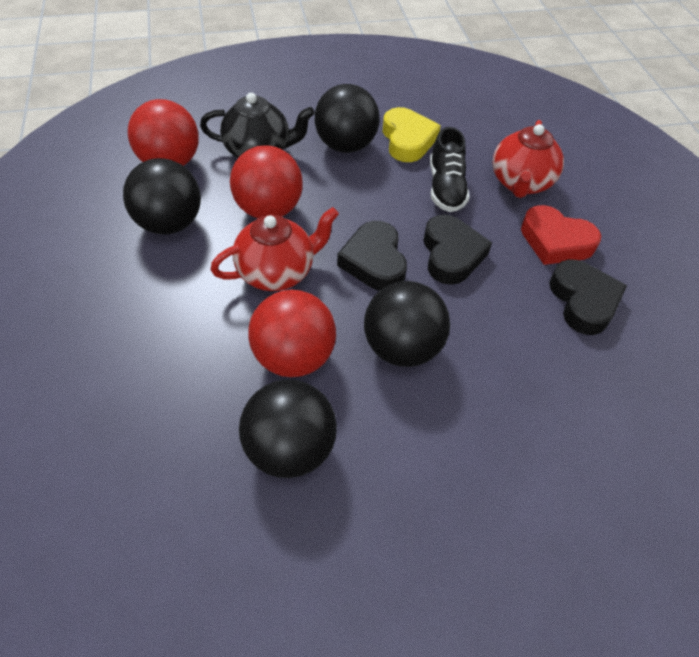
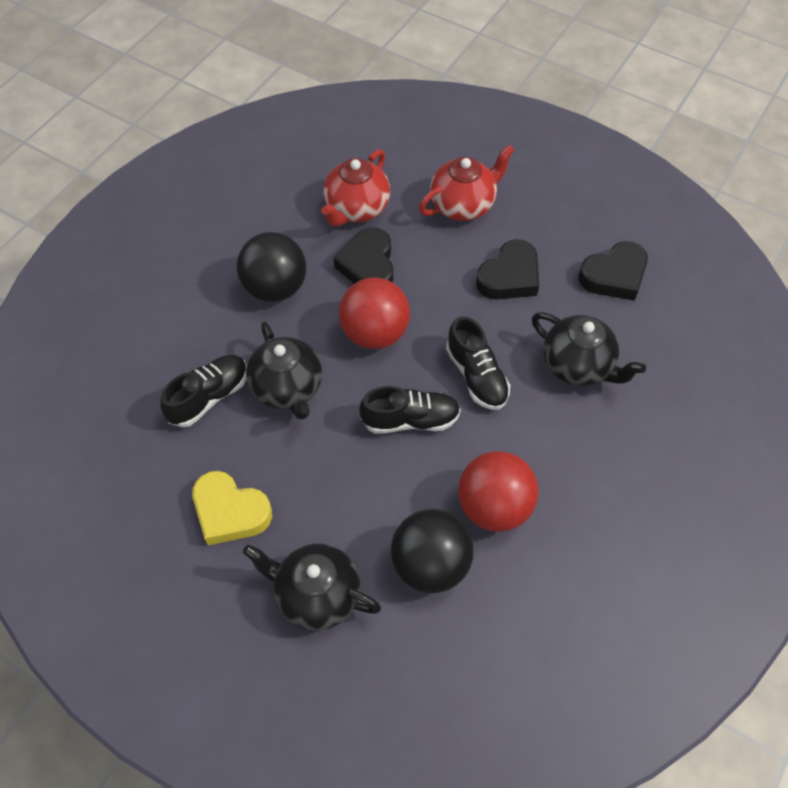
black ball: 4 -> 2
black shoe: 1 -> 3
black teapot: 1 -> 3
red ball: 3 -> 2
red heart: 1 -> 0

